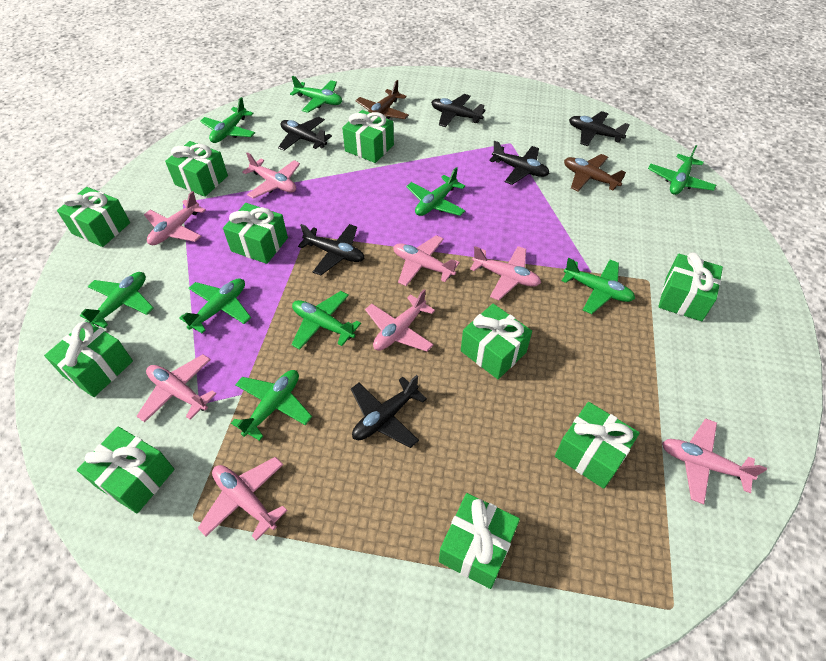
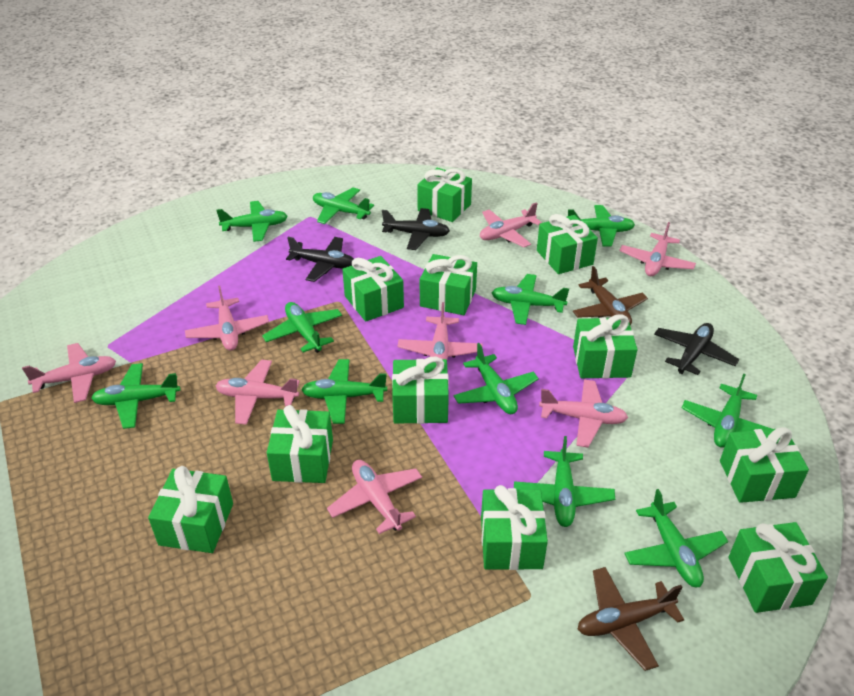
black plane: 6 -> 3
green gift: 10 -> 11
green plane: 9 -> 11

